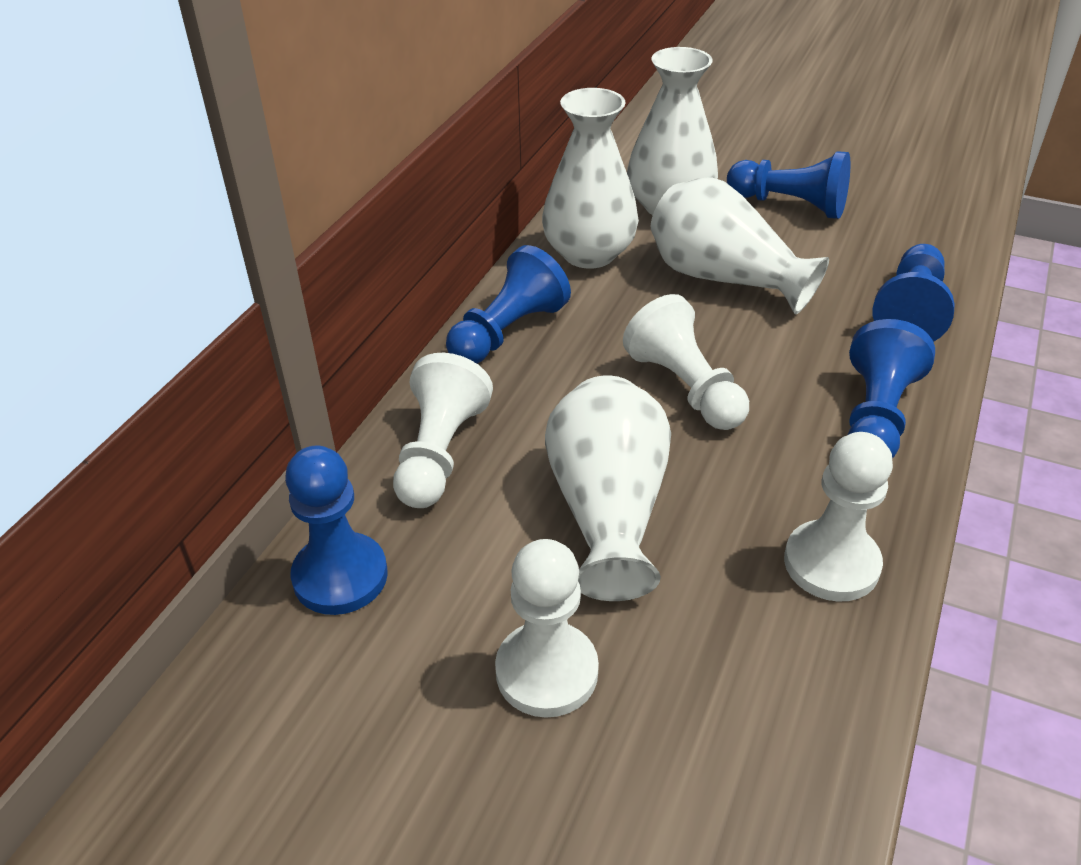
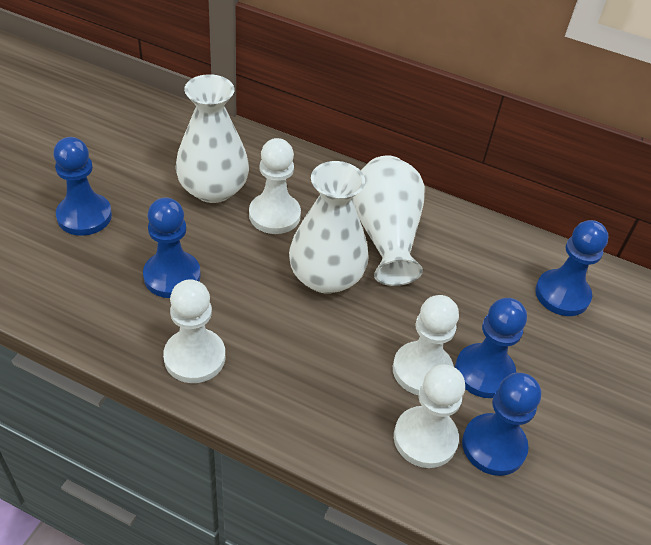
white vase: 4 -> 3

